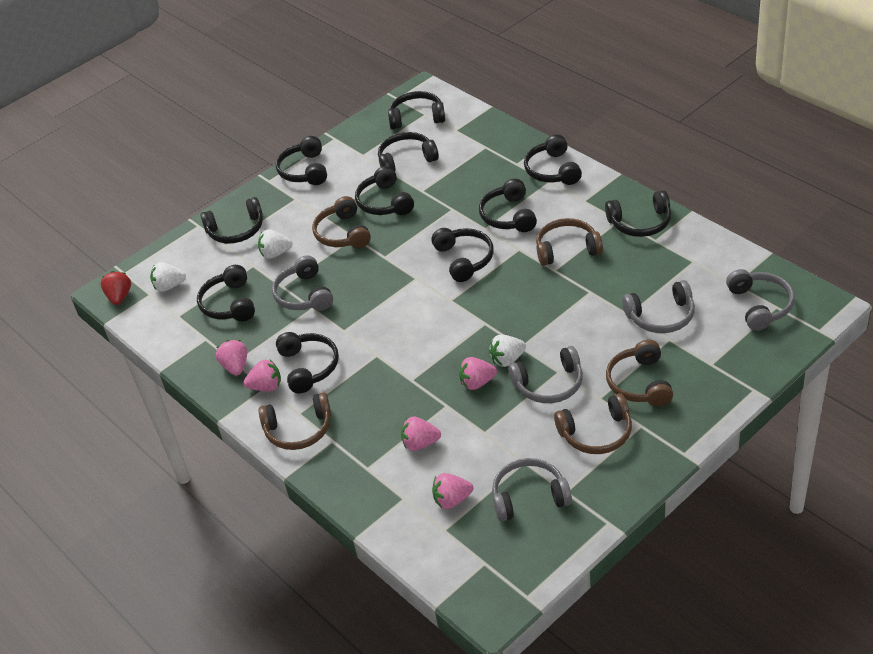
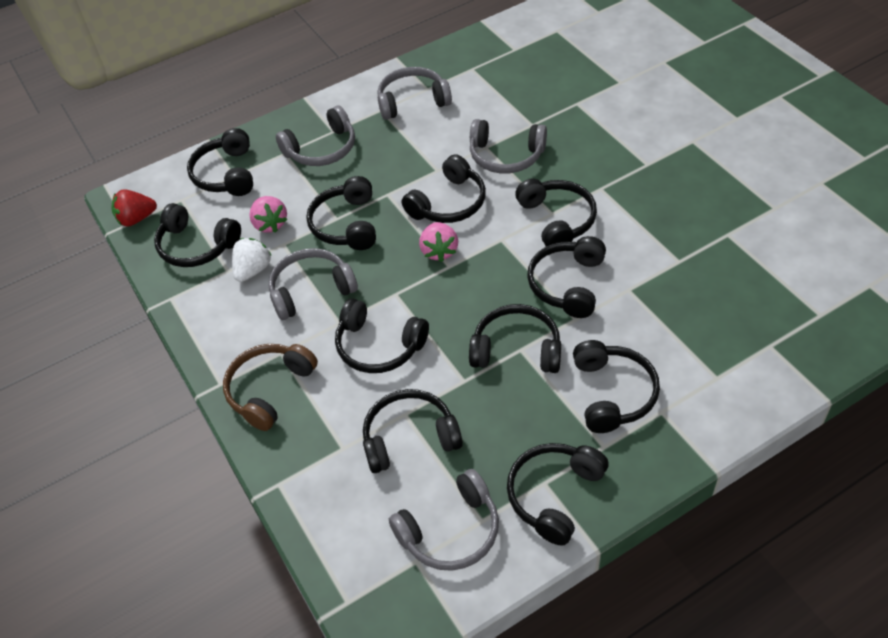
brown headphones: 5 -> 1
pink strawberry: 5 -> 2
white strawberry: 3 -> 1

